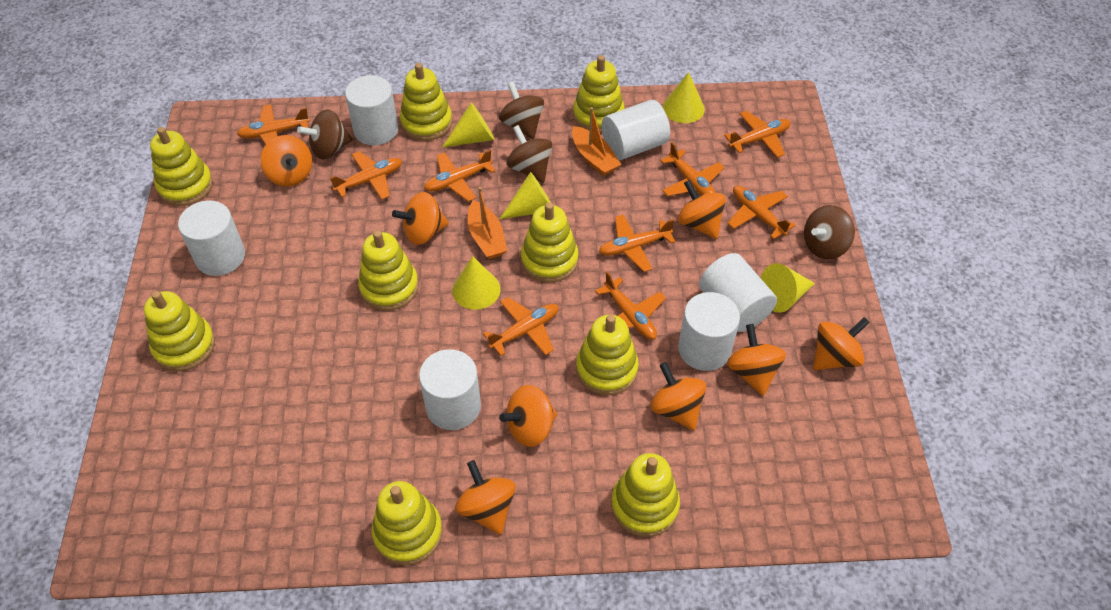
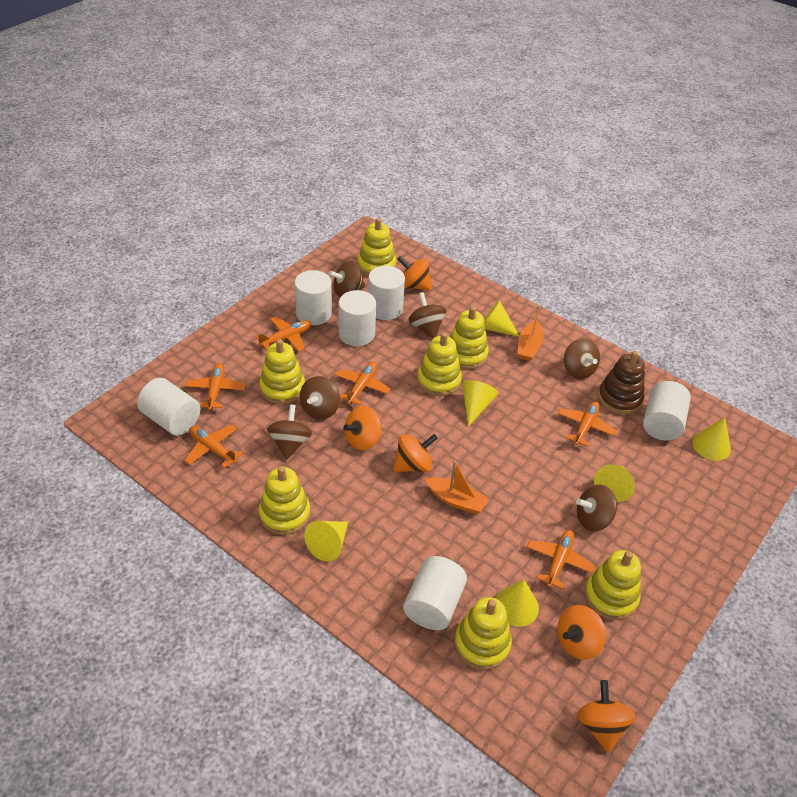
brown spinning top: 4 -> 6
brown stacking toy: 0 -> 1
orange plane: 9 -> 6
orange spinning top: 8 -> 5
yellow cone: 5 -> 6
yellow stacking toy: 9 -> 7

